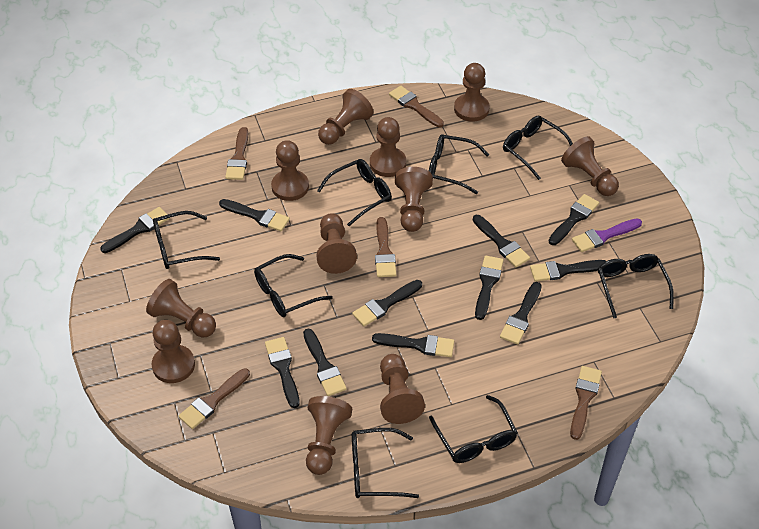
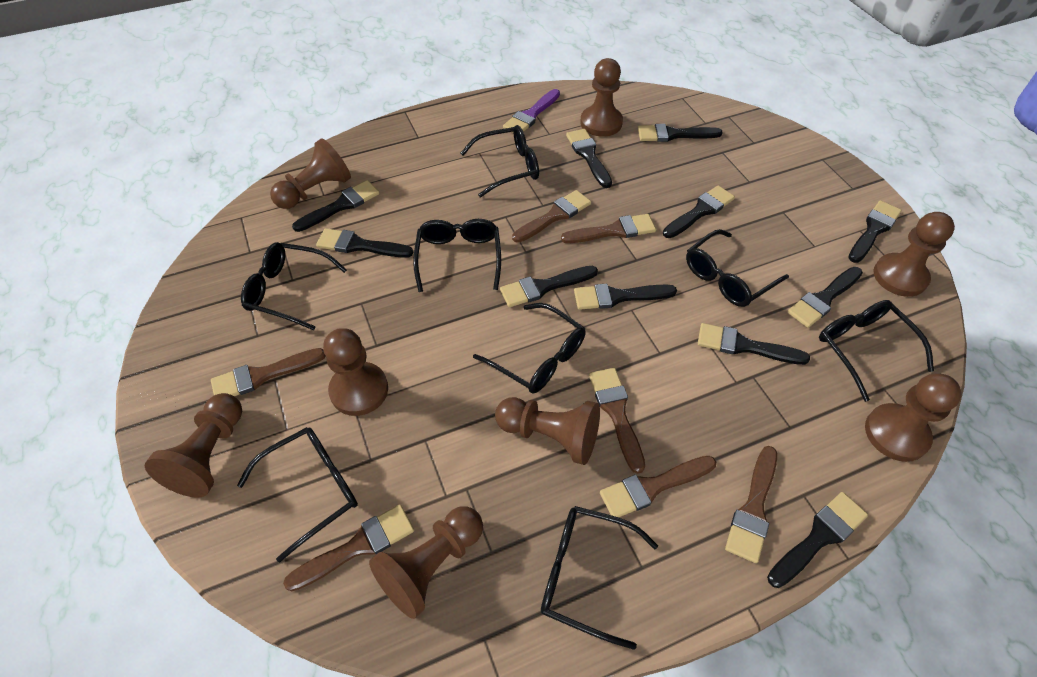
brown brush: 5 -> 7
brown pawn: 11 -> 8

